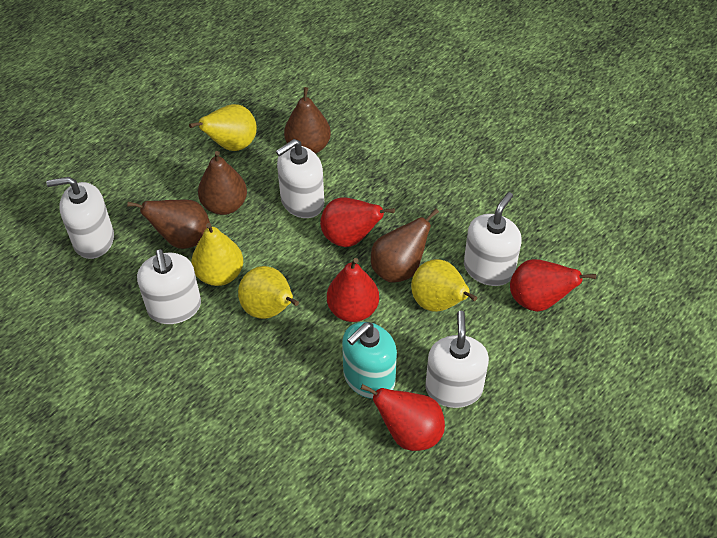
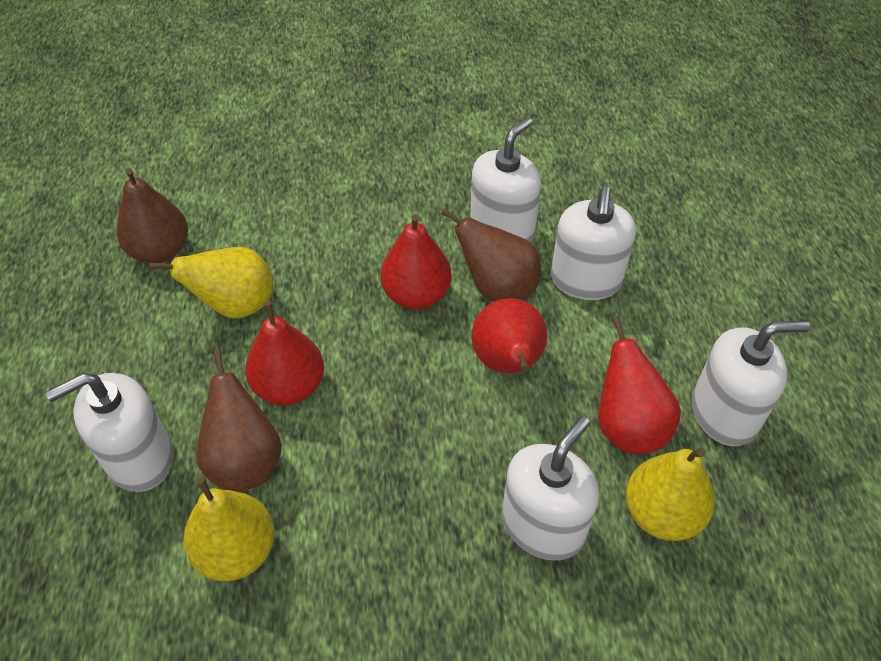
brown pear: 4 -> 3
turquoise soap dispenser: 1 -> 0
yellow pear: 4 -> 3

